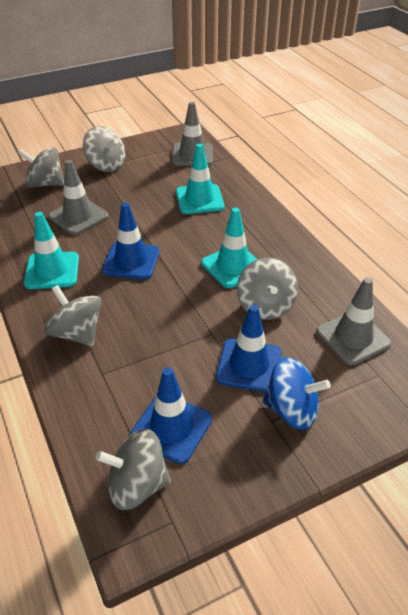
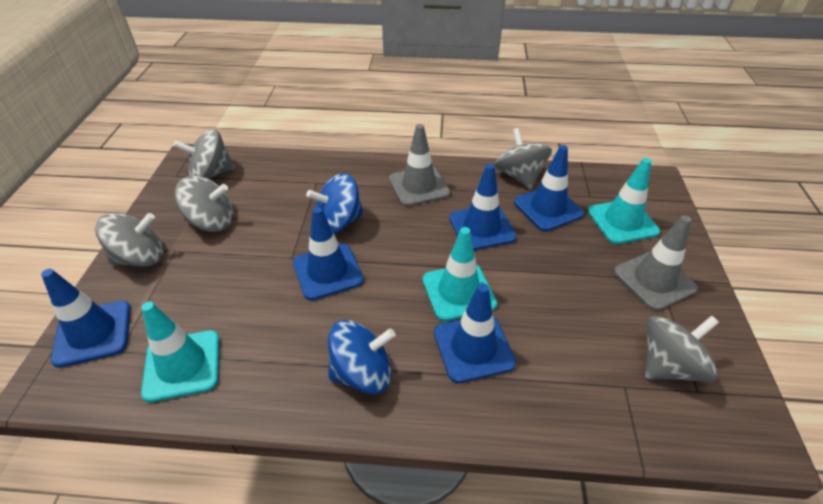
blue spinning top: 1 -> 2
blue traffic cone: 3 -> 5
grey traffic cone: 3 -> 2

